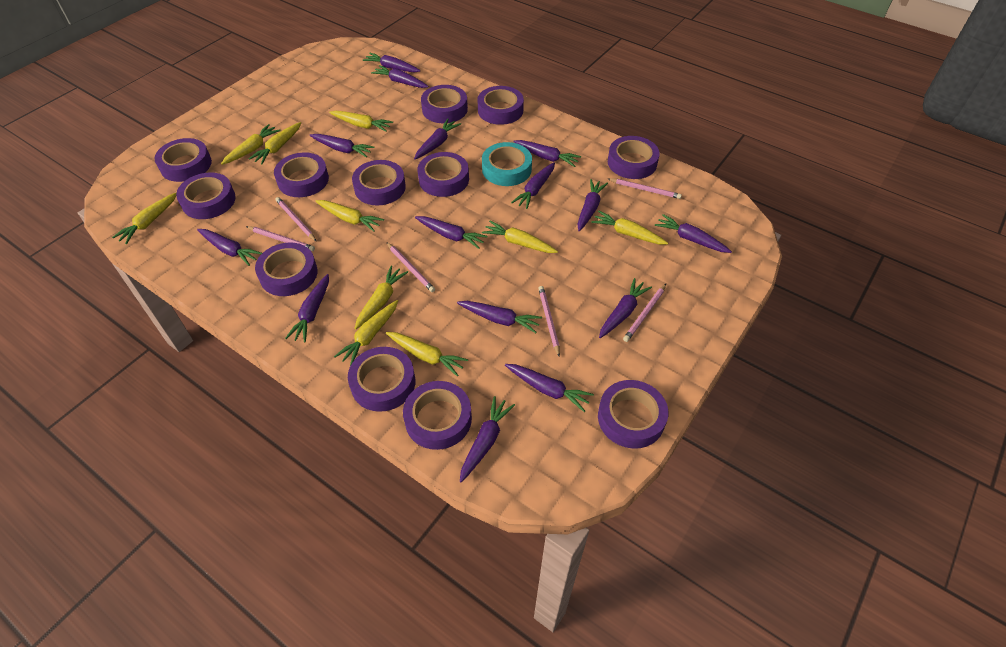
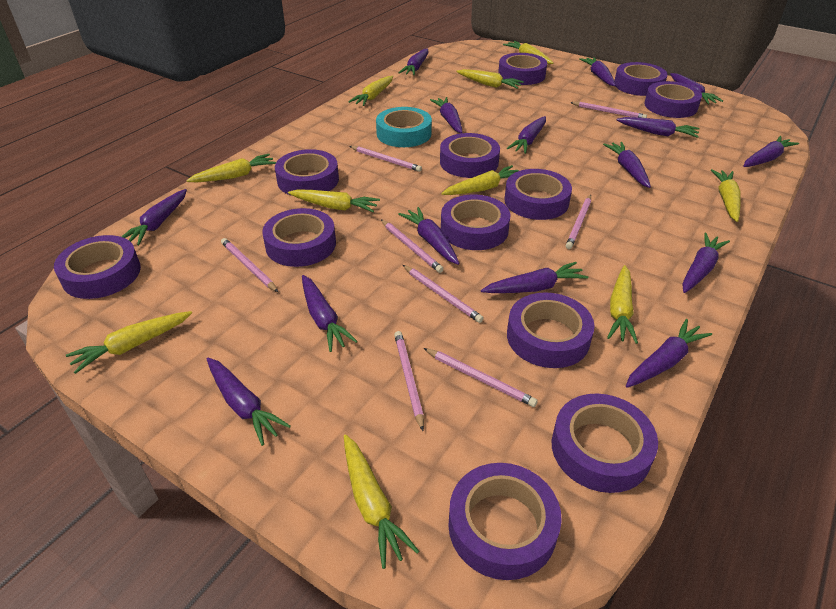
pink pencil: 6 -> 8

